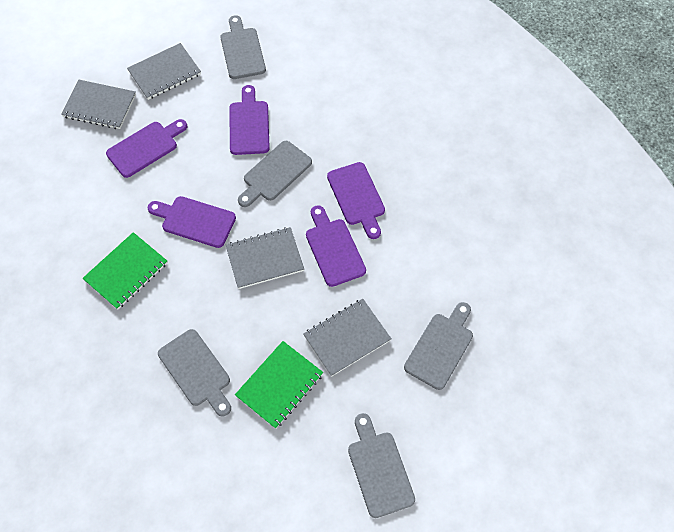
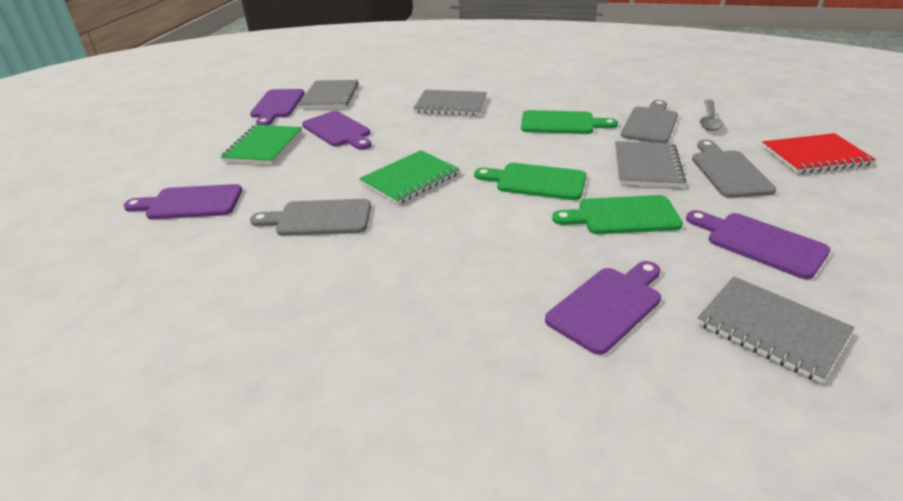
green cutting board: 0 -> 3
grey cutting board: 5 -> 3
grey spoon: 0 -> 1
red notebook: 0 -> 1

